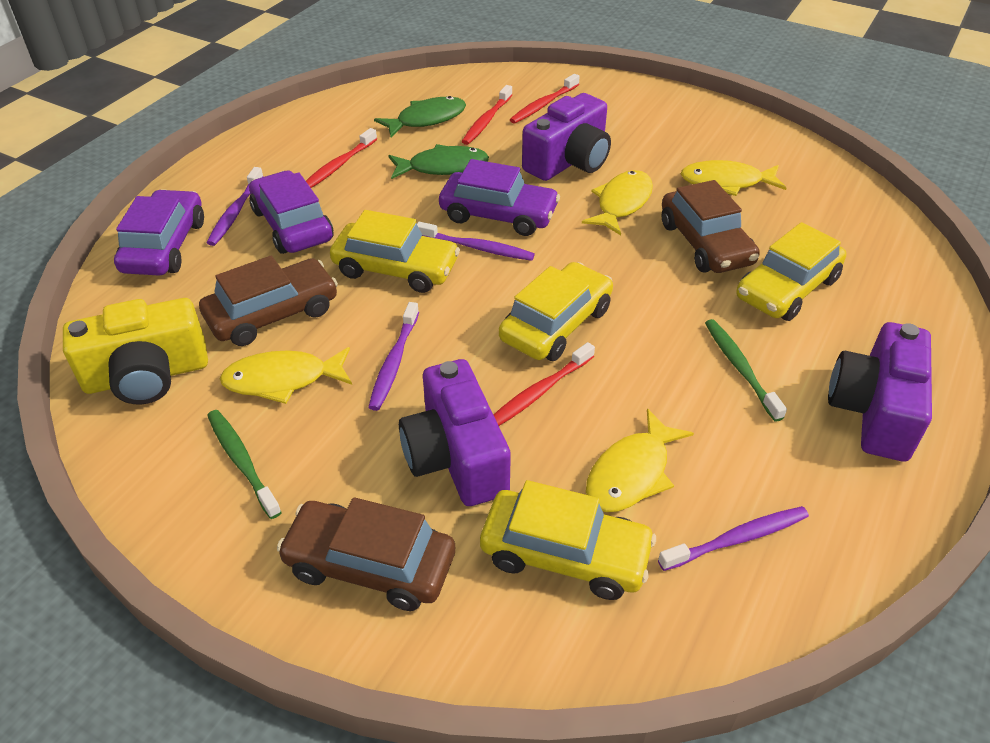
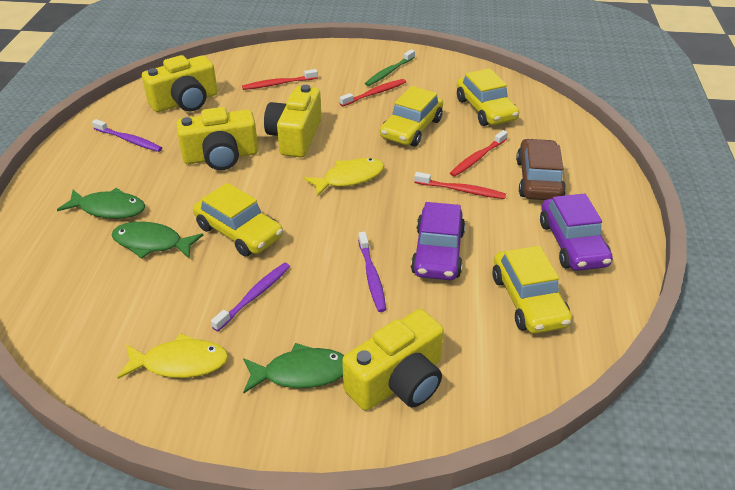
brown car: 3 -> 1
green fish: 2 -> 3
green toothbrush: 2 -> 1
purple camera: 3 -> 0
purple car: 3 -> 2
purple toothbrush: 4 -> 3
yellow camera: 1 -> 4
yellow fish: 4 -> 2

